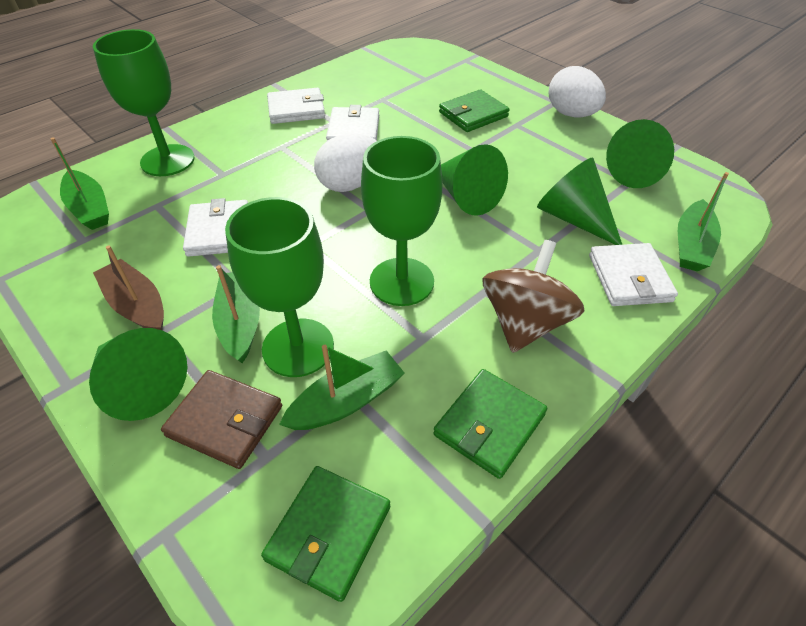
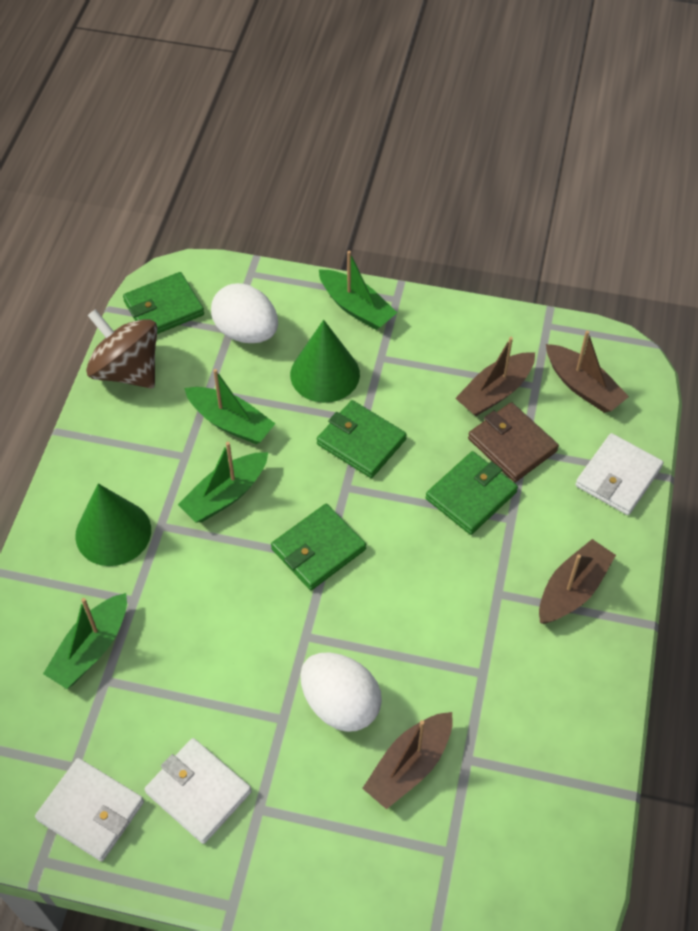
brown boat: 1 -> 4
green cone: 4 -> 2
green goblet: 3 -> 0
green wallet: 3 -> 4
white wallet: 4 -> 3

